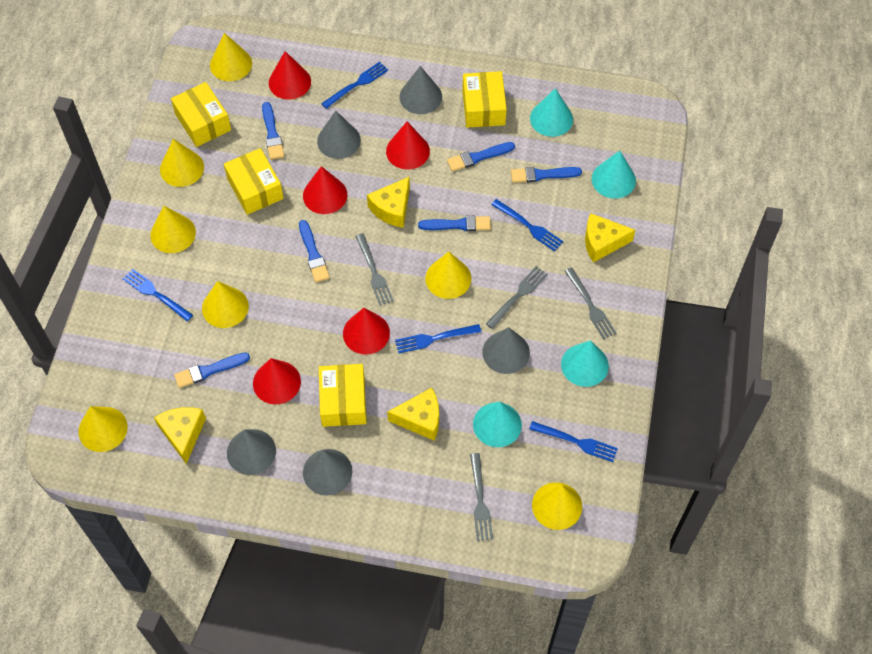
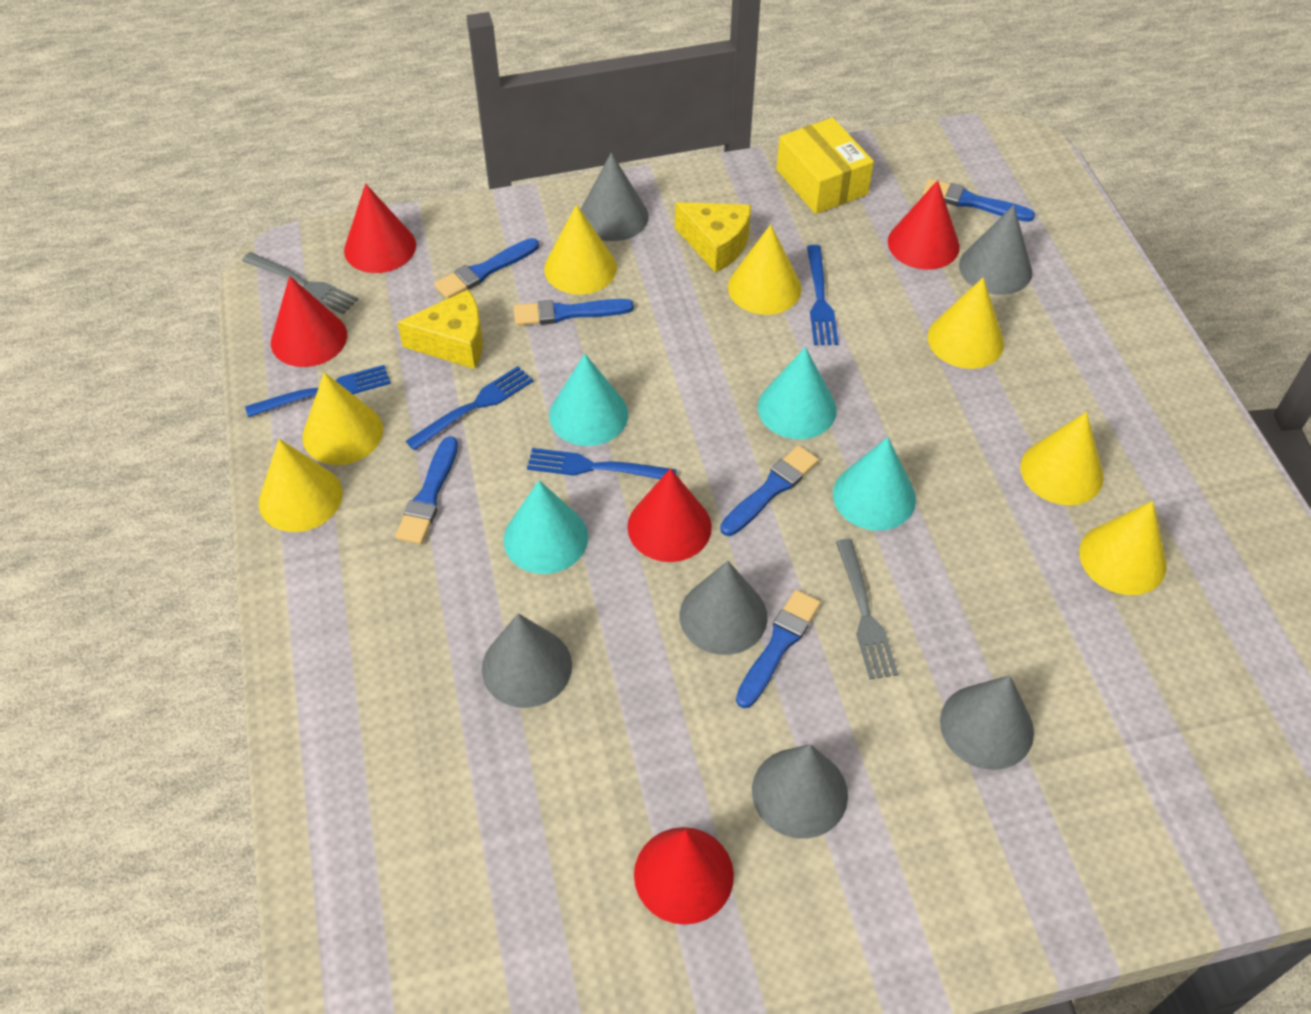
blue fork: 5 -> 4
grey cone: 5 -> 6
grey fork: 4 -> 2
yellow box: 4 -> 1
yellow cheese: 4 -> 2

